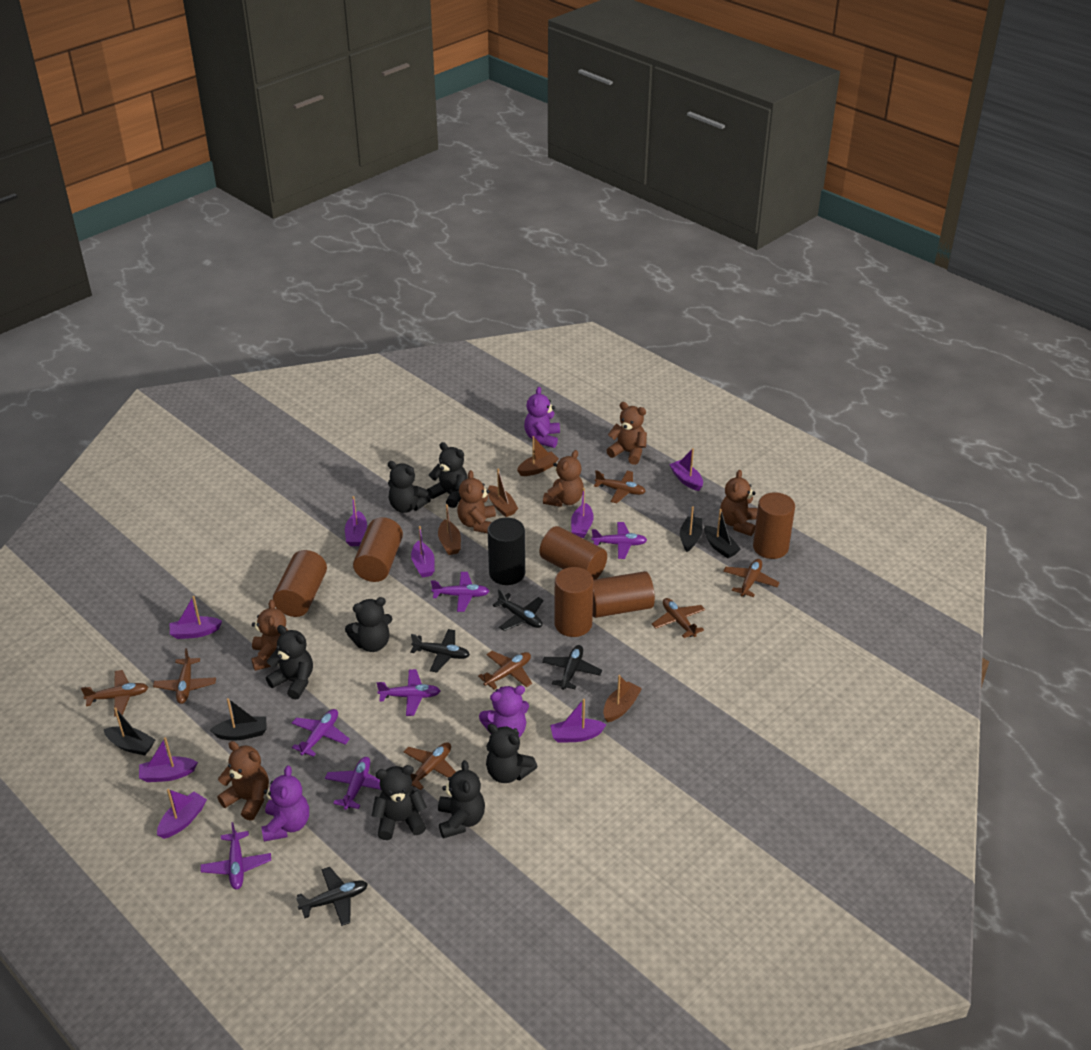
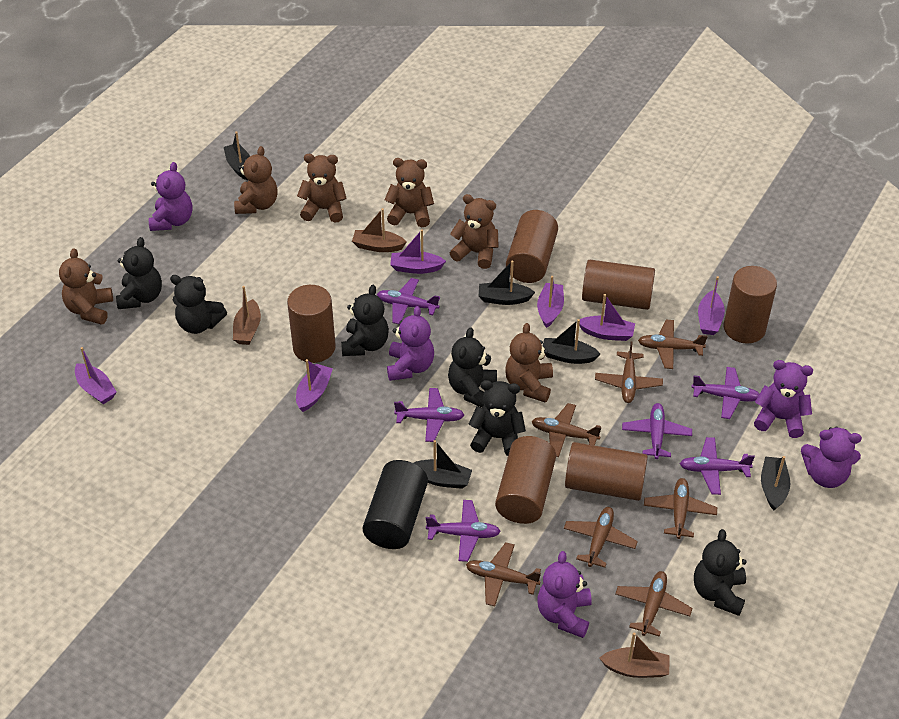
black boat: 4 -> 5
black plane: 4 -> 0
black teddy bear: 7 -> 6
brown boat: 4 -> 3
purple boat: 8 -> 6
purple teddy bear: 3 -> 5

